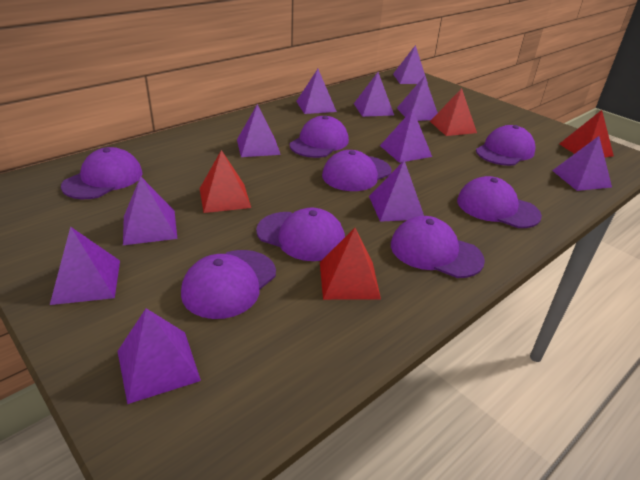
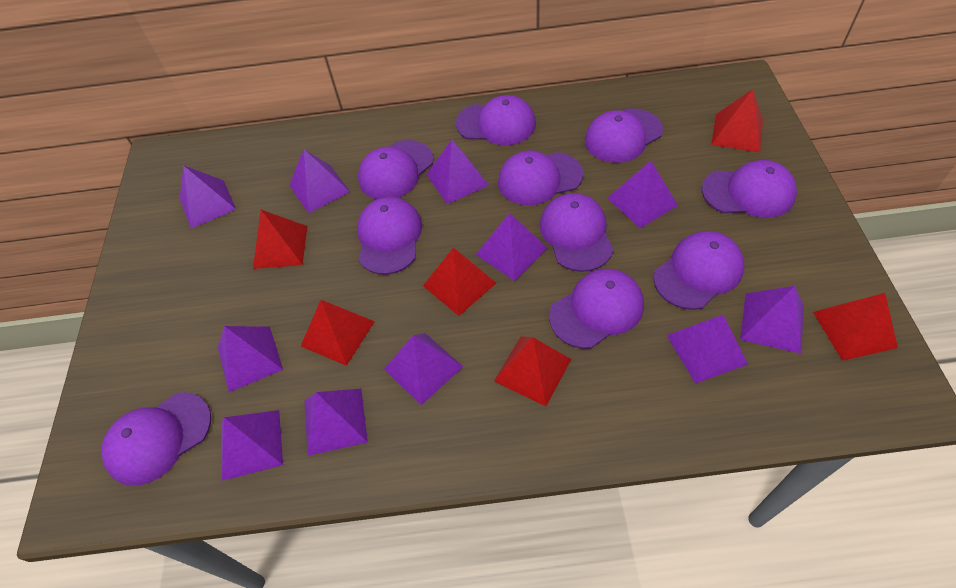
purple cap: 8 -> 10
red pyramid: 4 -> 6

